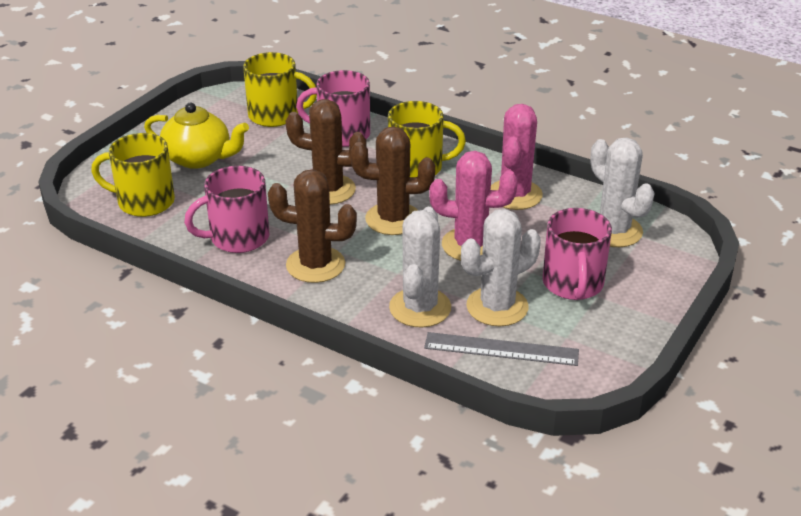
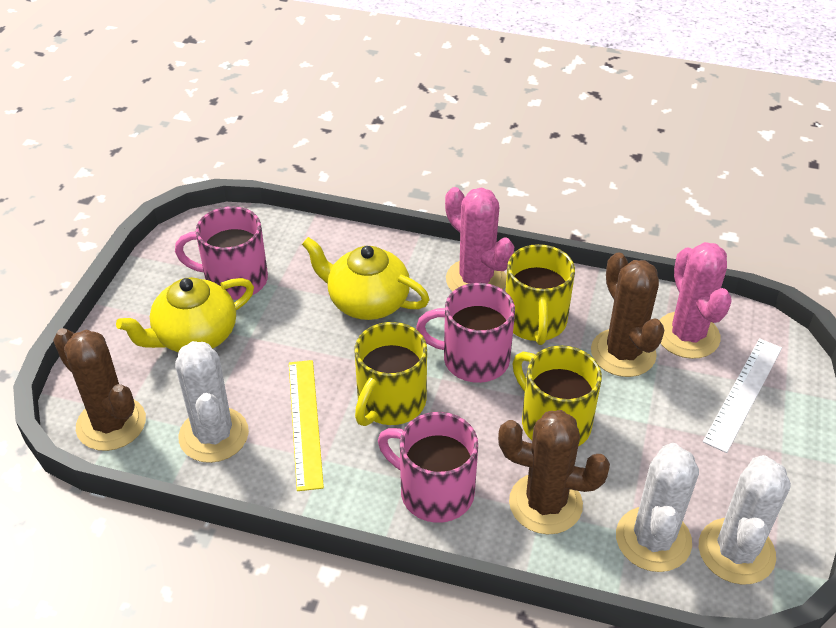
grey ruler: 1 -> 0
white ruler: 0 -> 1
yellow ruler: 0 -> 1
yellow teapot: 1 -> 2

